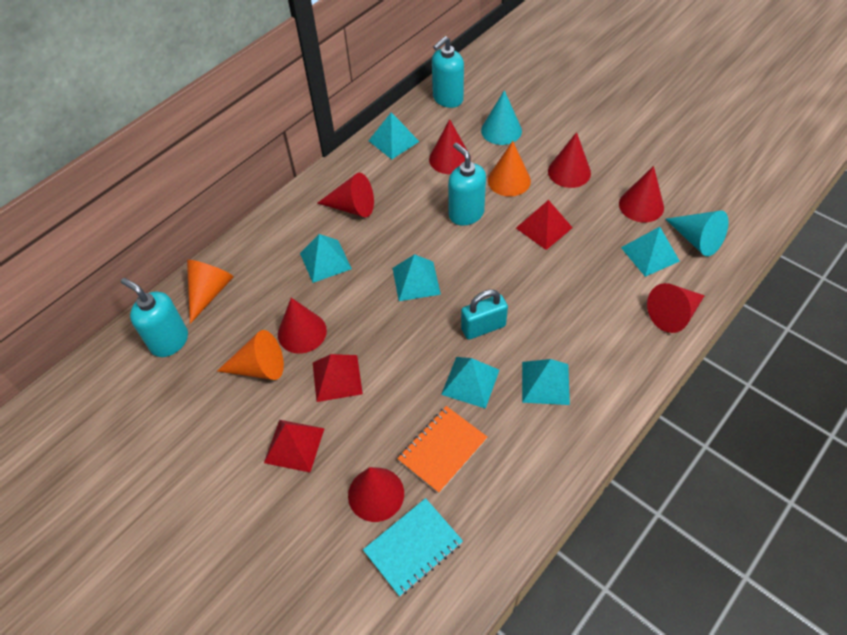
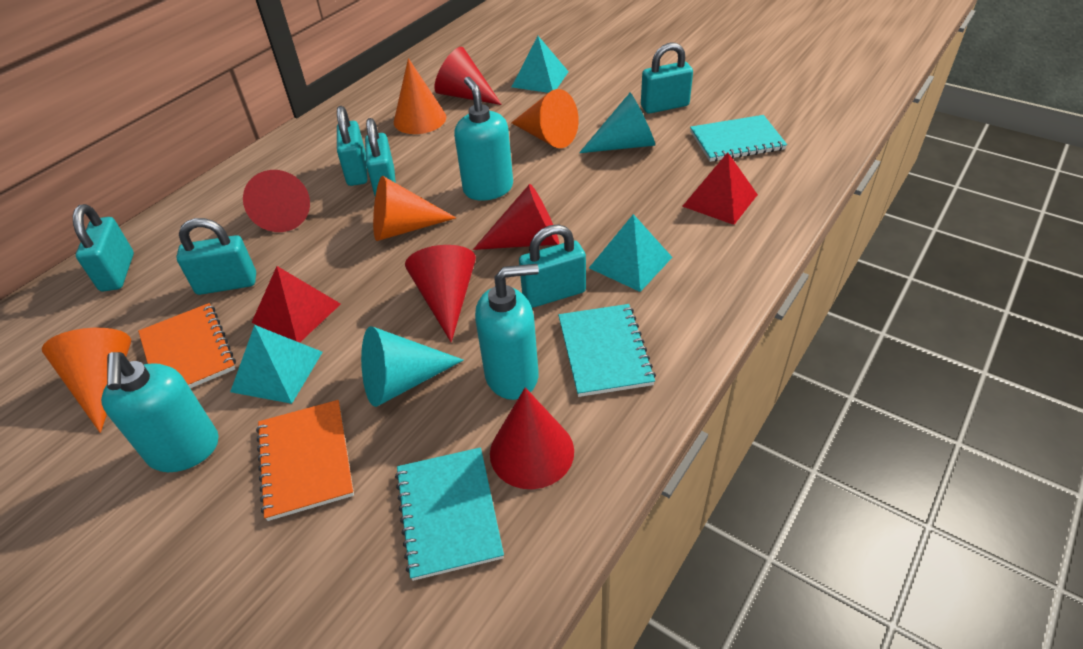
orange cone: 3 -> 4
orange notebook: 1 -> 2
red cone: 7 -> 5
red pyramid: 3 -> 2
turquoise notebook: 1 -> 3
turquoise padlock: 1 -> 6
turquoise pyramid: 6 -> 3

